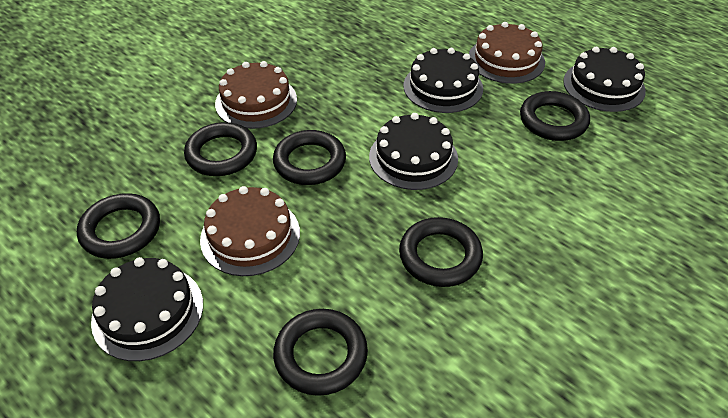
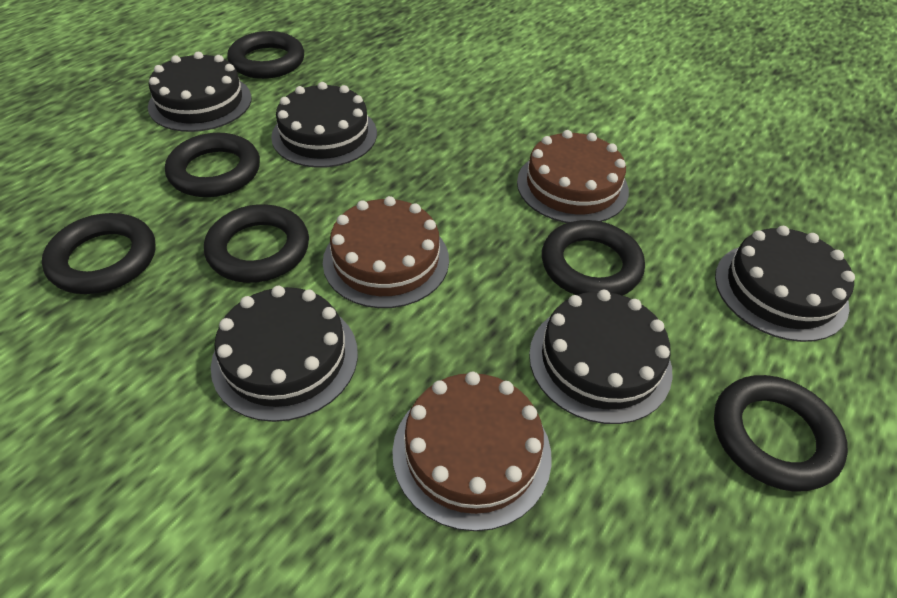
black cake: 4 -> 5

